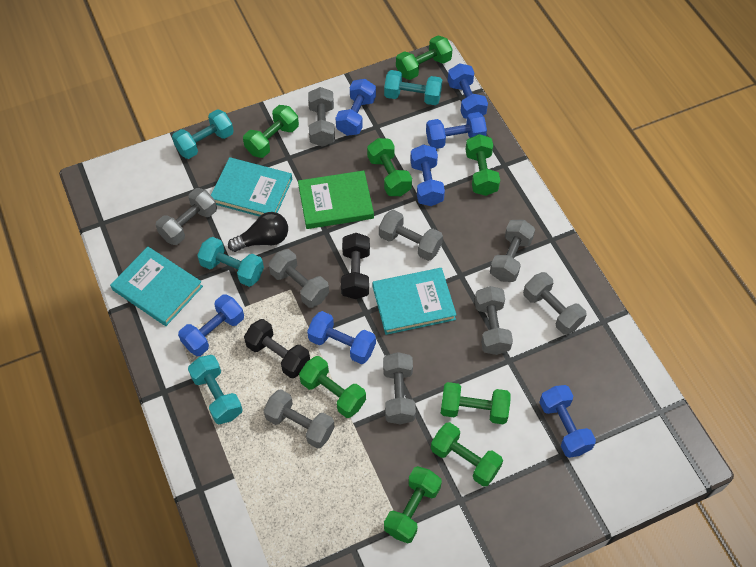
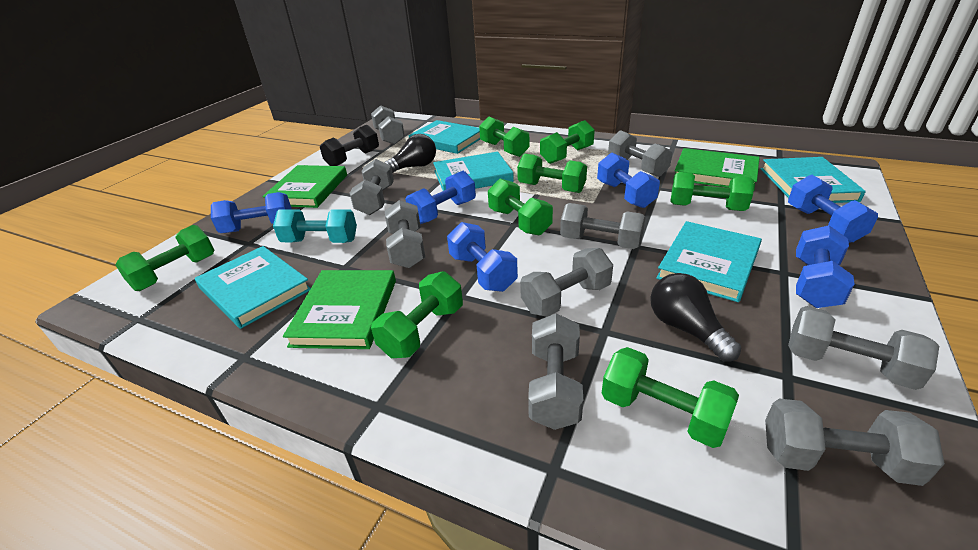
black dumbbell: 2 -> 1
black light bulb: 1 -> 2
blue dumbbell: 7 -> 6
green book: 1 -> 3
turquoise book: 3 -> 5
turquoise dumbbell: 4 -> 1

